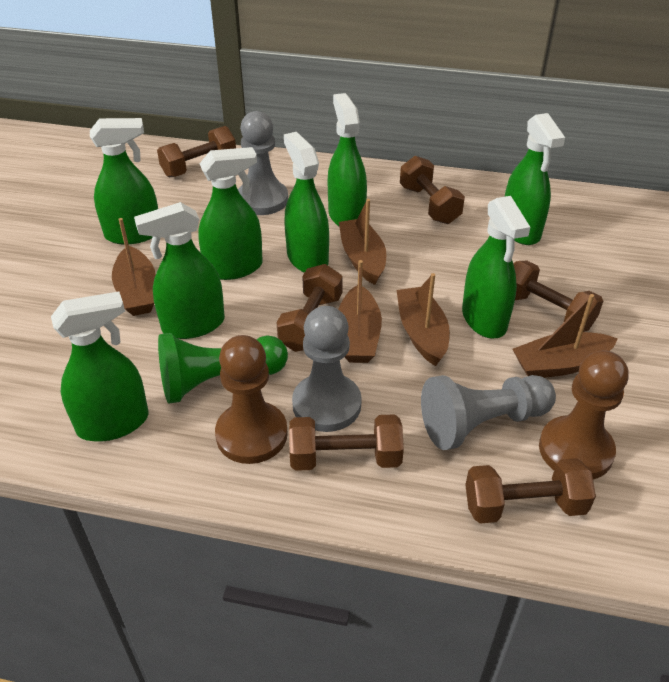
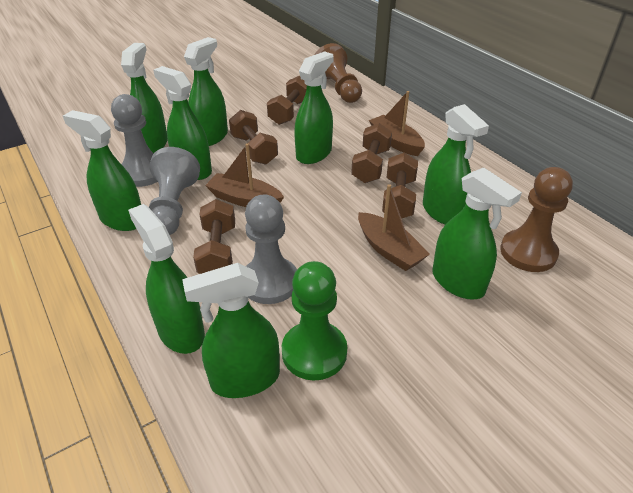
brown boat: 5 -> 3
brown dumbbell: 6 -> 5
green spray bottle: 8 -> 9

